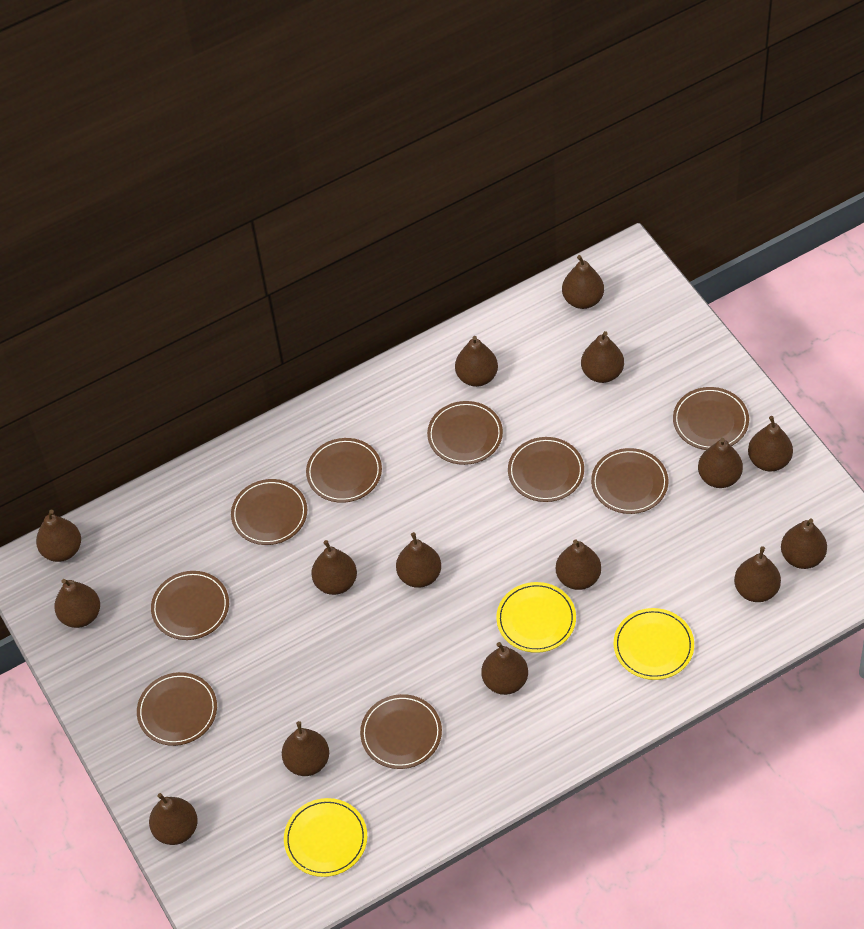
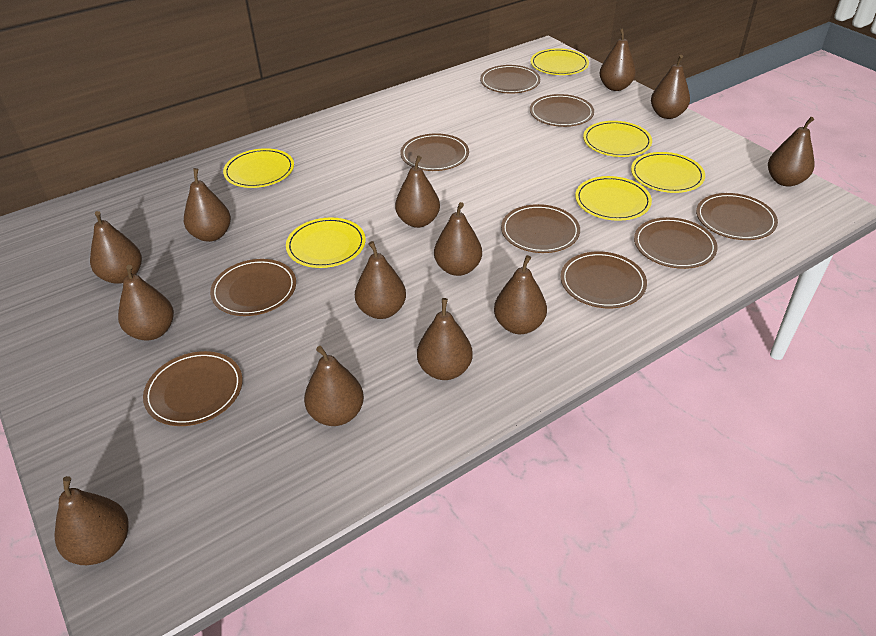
brown pear: 15 -> 13
yellow plate: 3 -> 6

